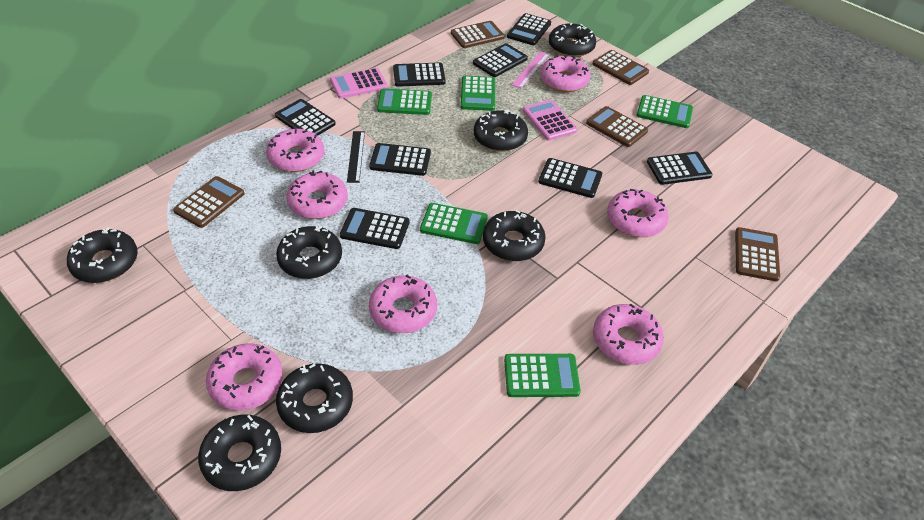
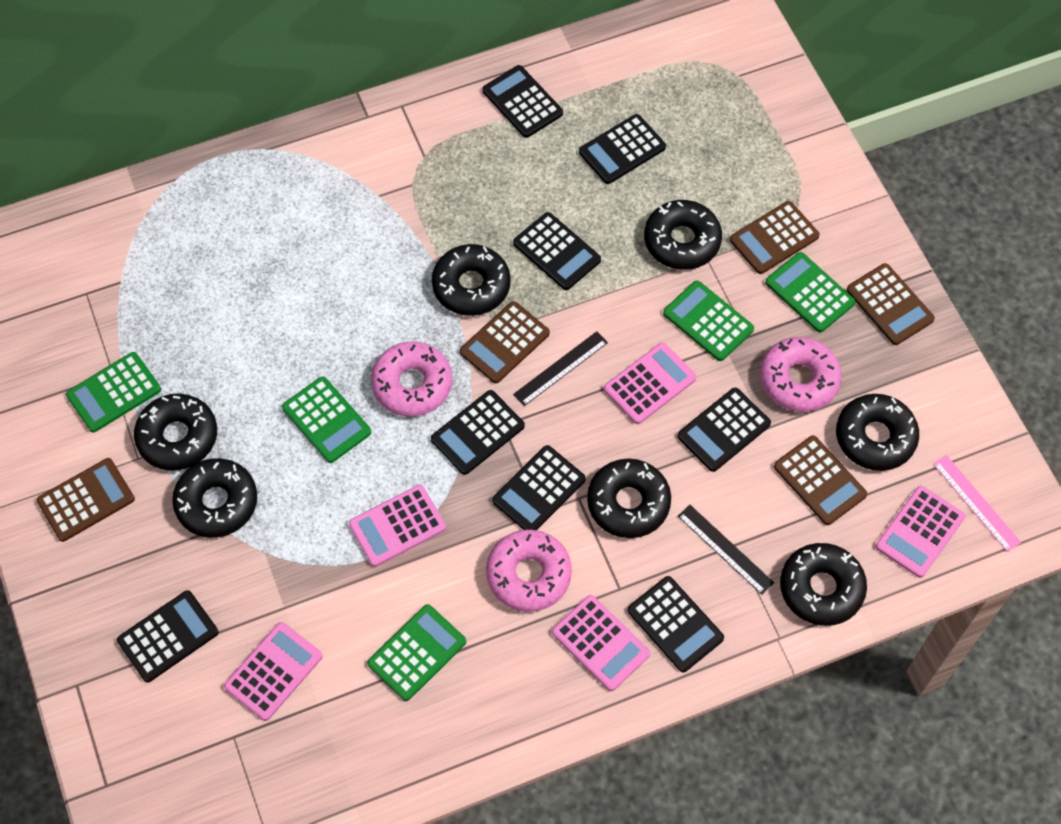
black ruler: 1 -> 2
pink calculator: 2 -> 5
pink donut: 7 -> 3

